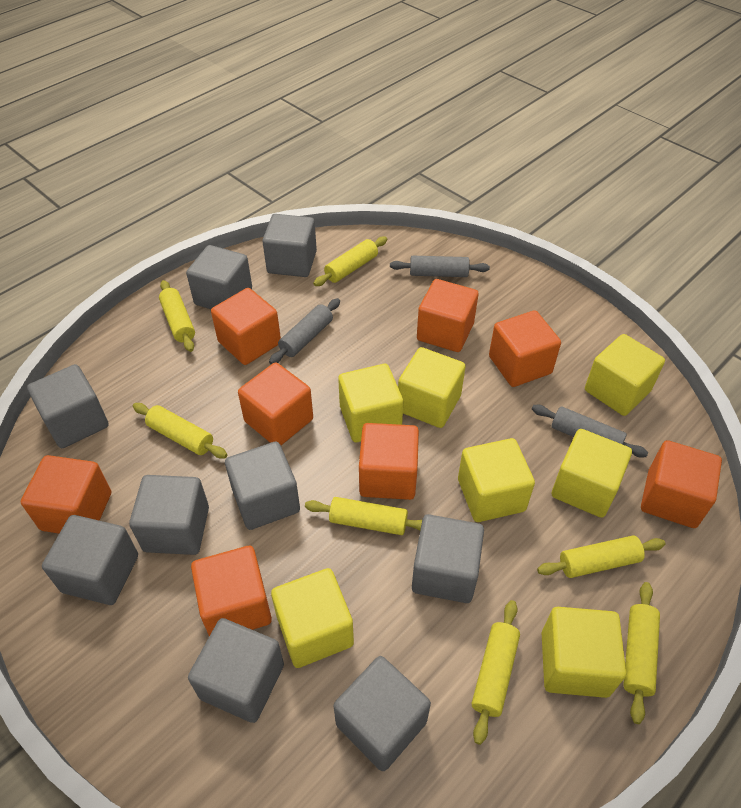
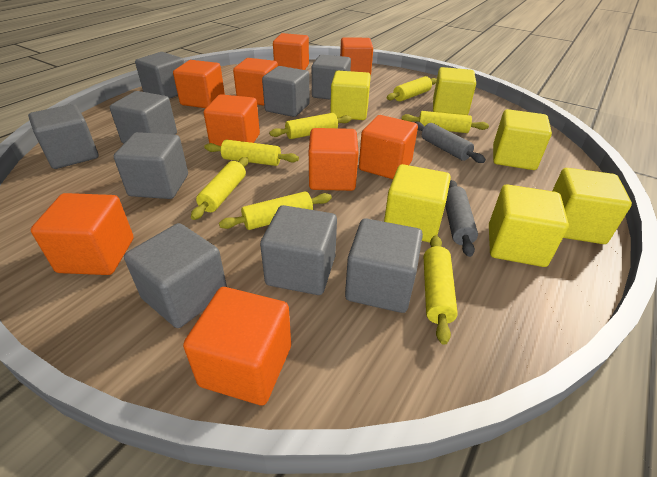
grey rolling pin: 3 -> 2
orange cube: 8 -> 9
yellow cube: 7 -> 6

